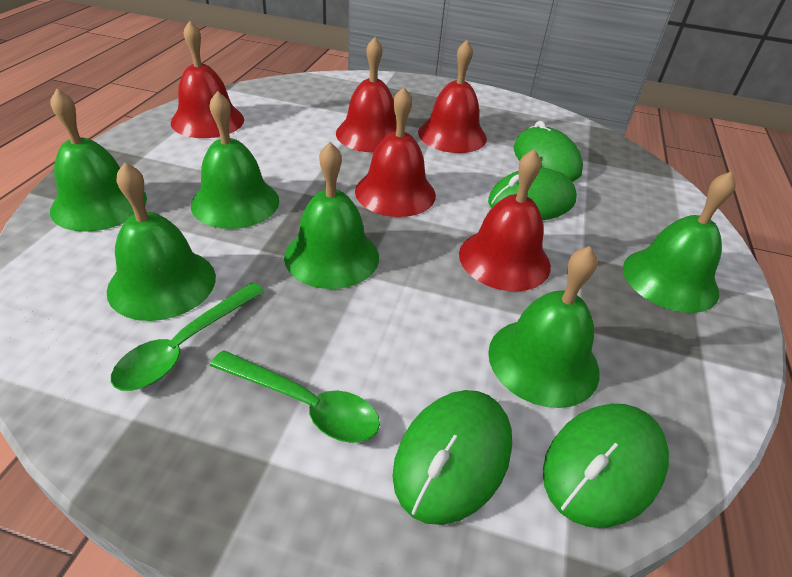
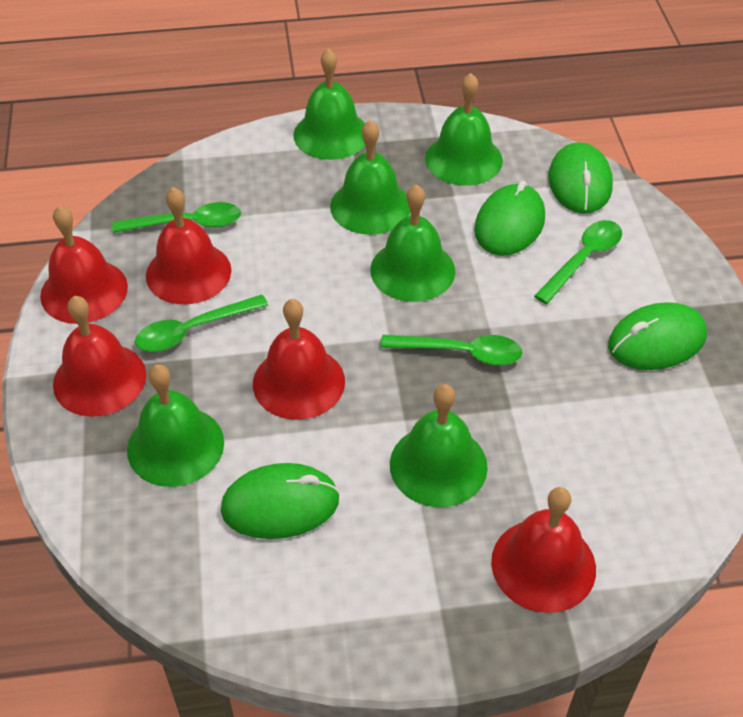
green spoon: 2 -> 4

